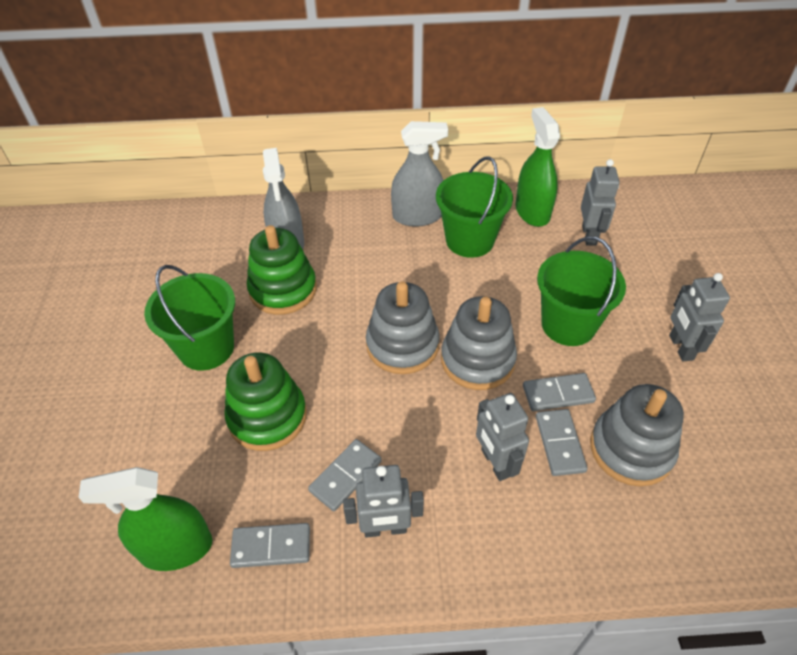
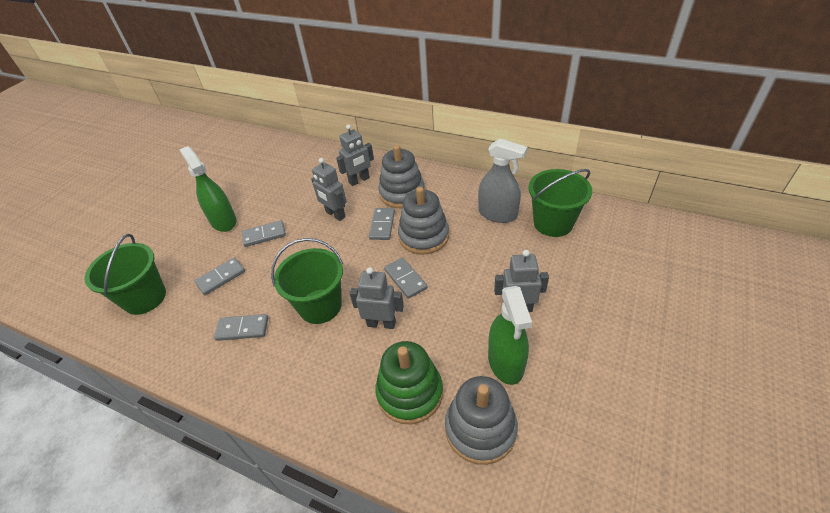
green stacking toy: 2 -> 1
grey domino: 4 -> 5
grey spray bottle: 2 -> 1

